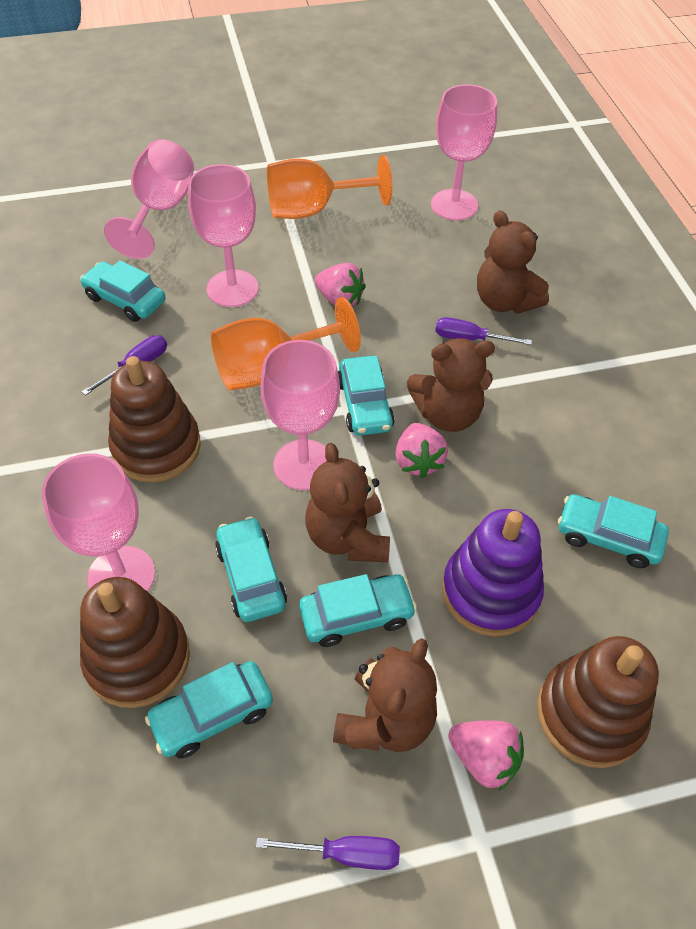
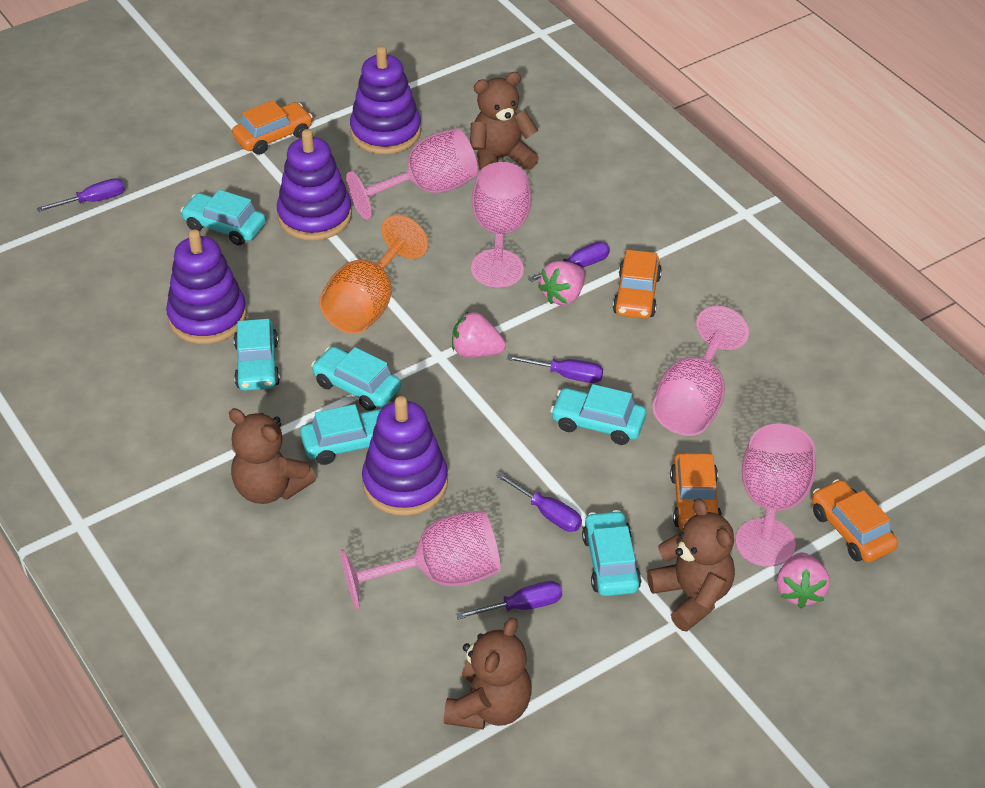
brown stacking toy: 3 -> 0
orange car: 0 -> 4
orange goblet: 2 -> 1
purple screwdriver: 3 -> 5
purple stacking toy: 1 -> 4

